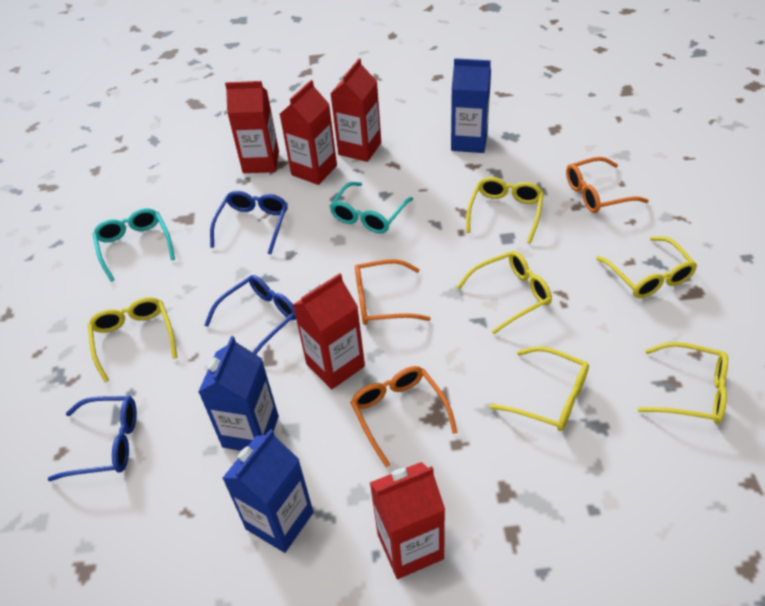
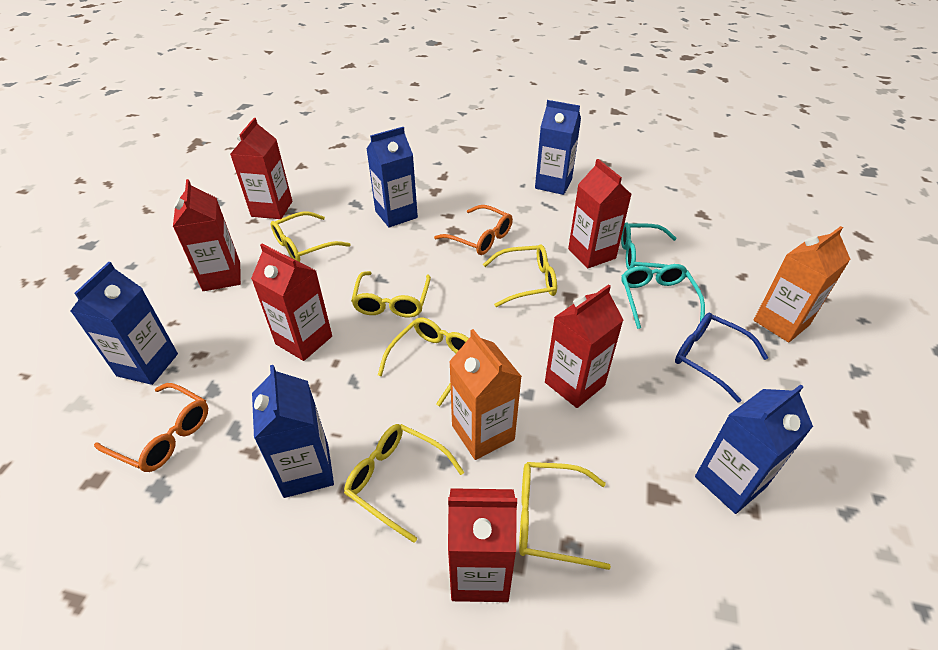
blue carton: 3 -> 5
blue glasses: 3 -> 1
orange carton: 0 -> 2
orange glasses: 3 -> 2
red carton: 5 -> 6

